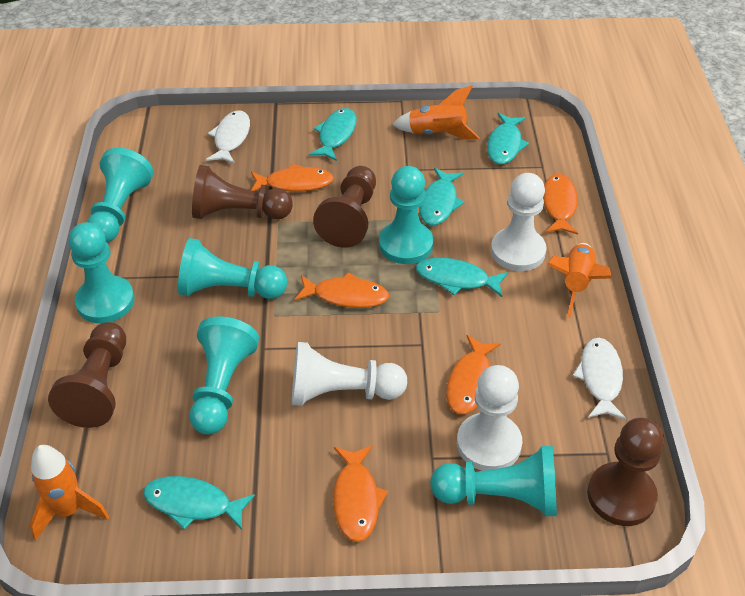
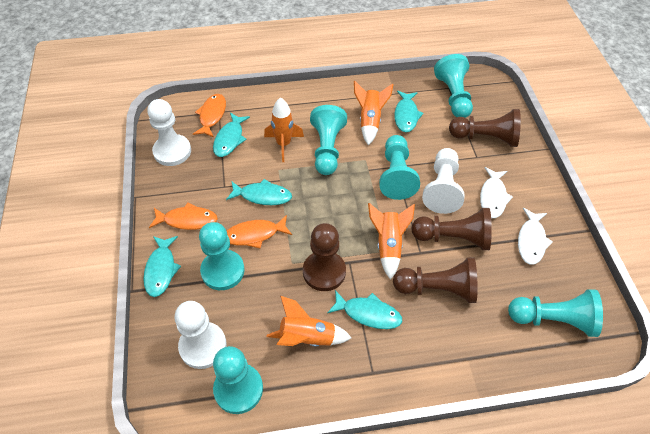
orange fish: 5 -> 3
orange rocket: 3 -> 4

